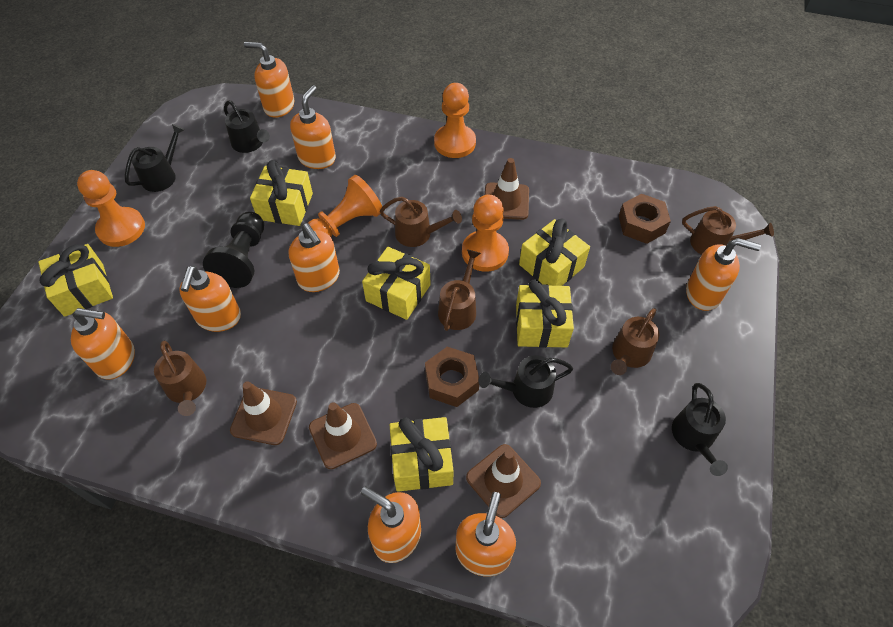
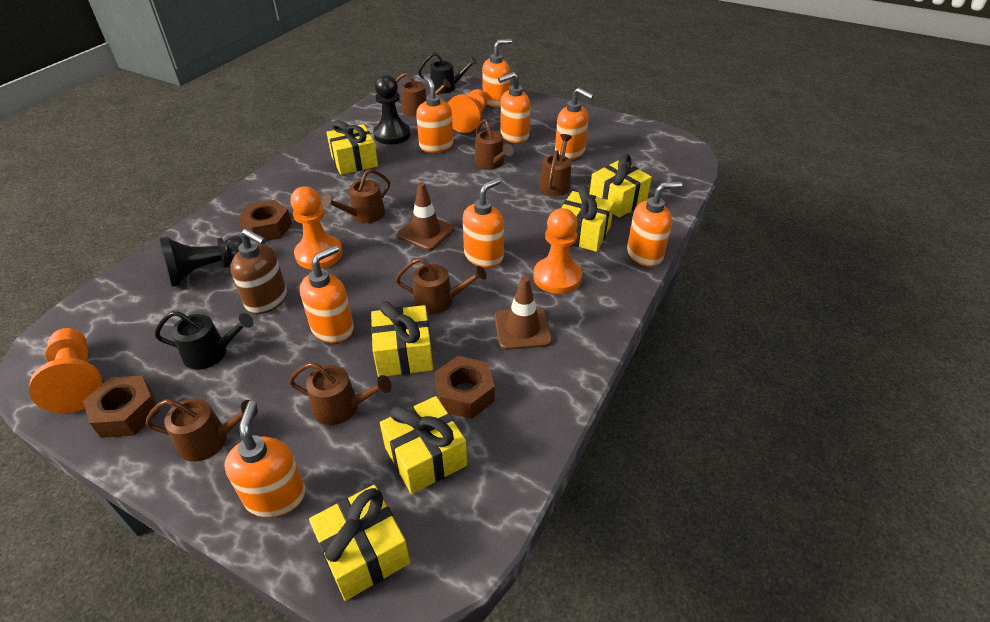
black pawn: 1 -> 2
black watering can: 4 -> 2
brown nut: 2 -> 3
brown soap dispenser: 0 -> 1
brown traffic cone: 4 -> 2
brown watering can: 5 -> 7

